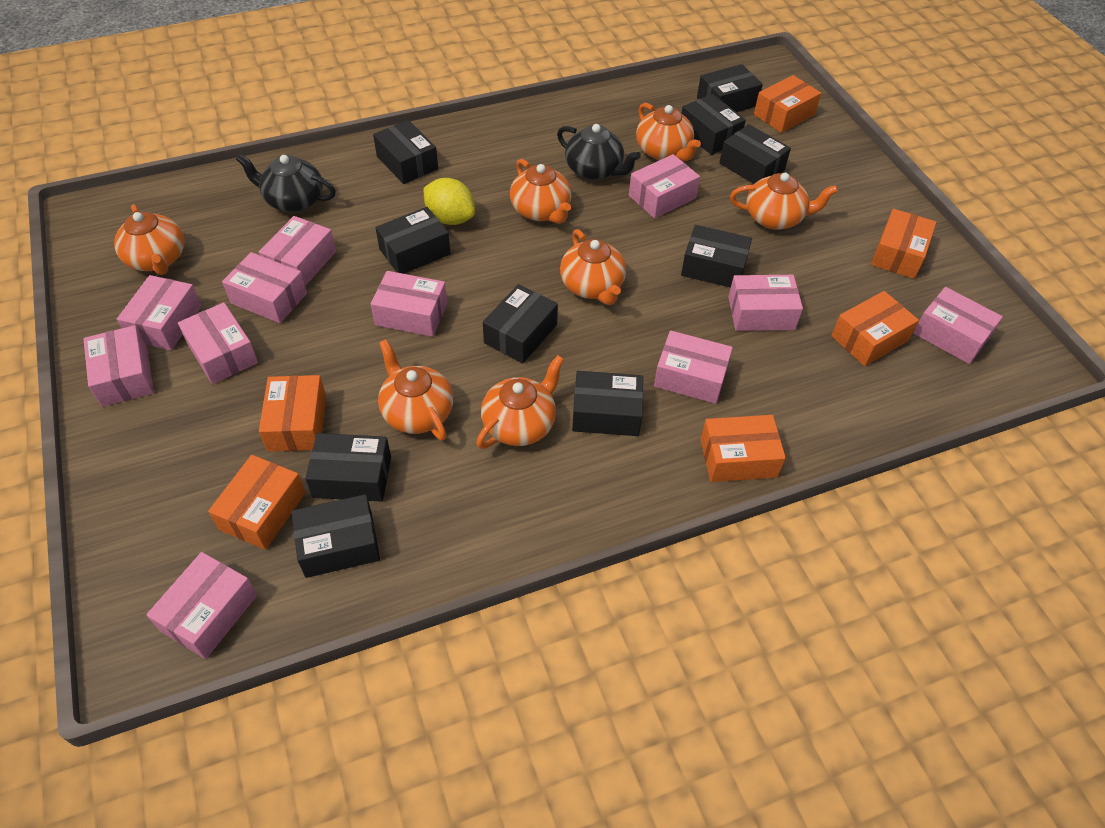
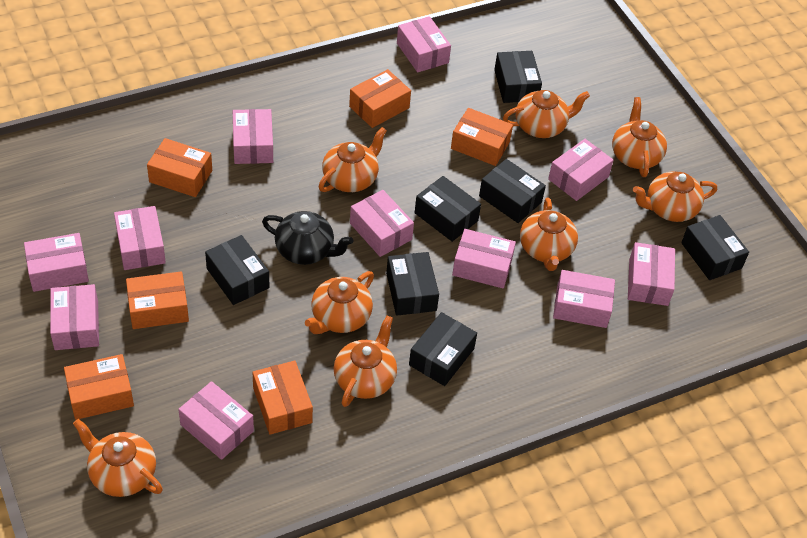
black box: 10 -> 7
black teapot: 2 -> 1
orange teapot: 7 -> 8
yellow lemon: 1 -> 0

